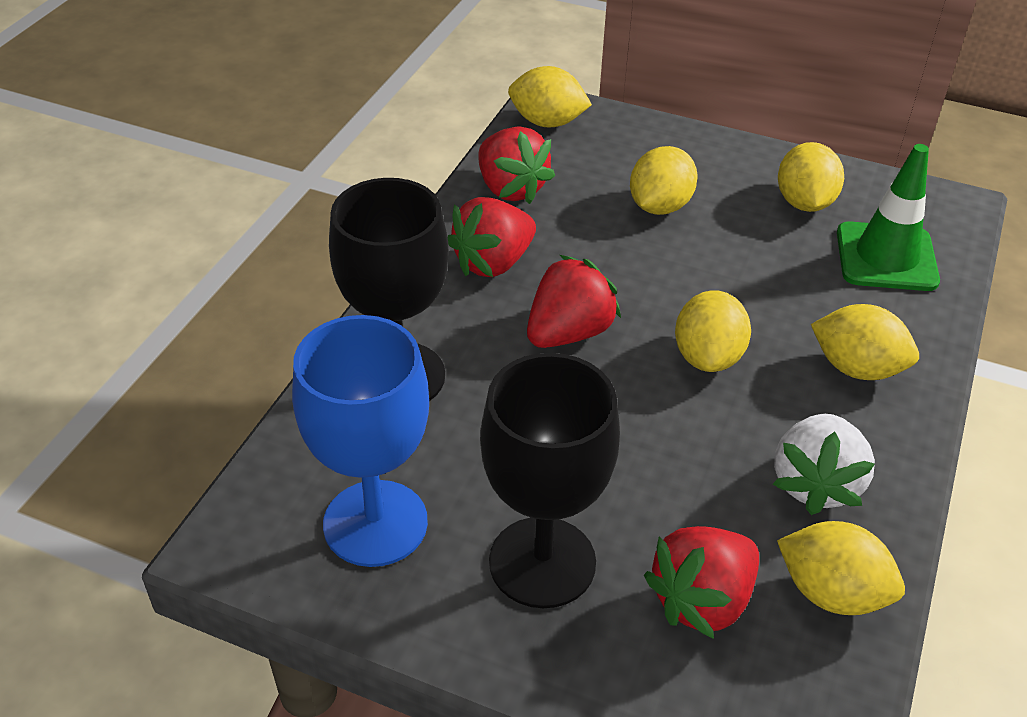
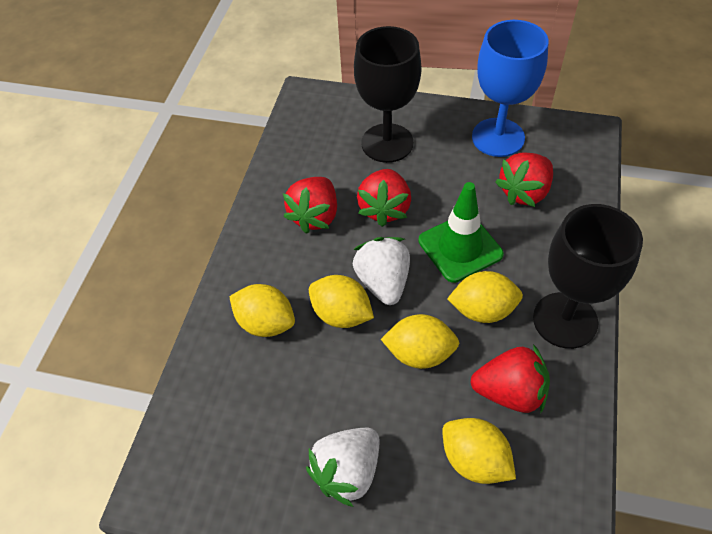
white strawberry: 1 -> 2
yellow lemon: 6 -> 5

